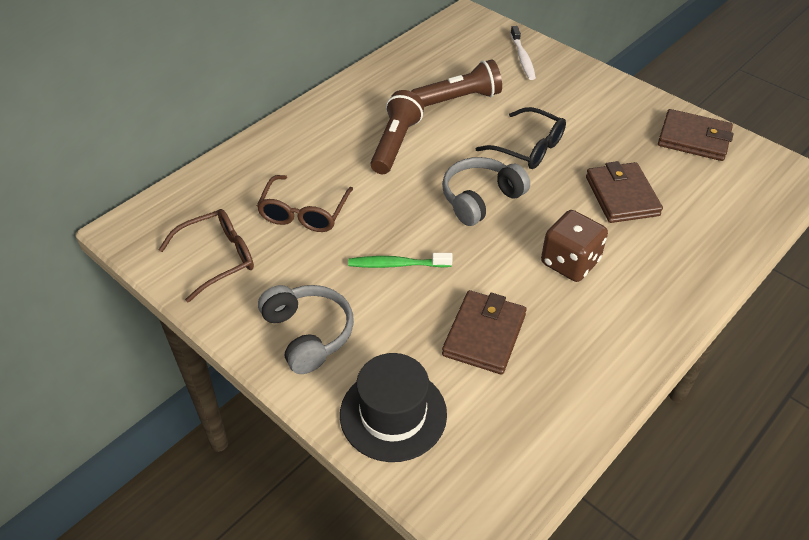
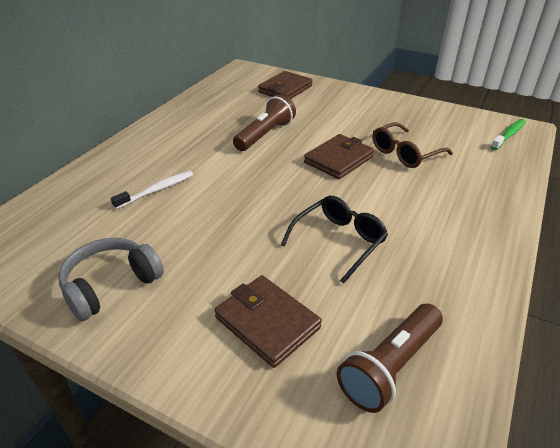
black hat: 1 -> 0
brown dice: 1 -> 0
brown glasses: 2 -> 1
grey headphones: 2 -> 1

